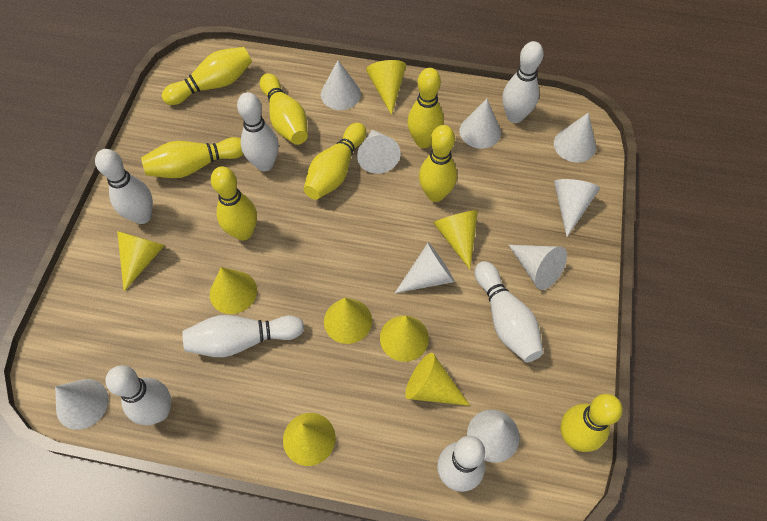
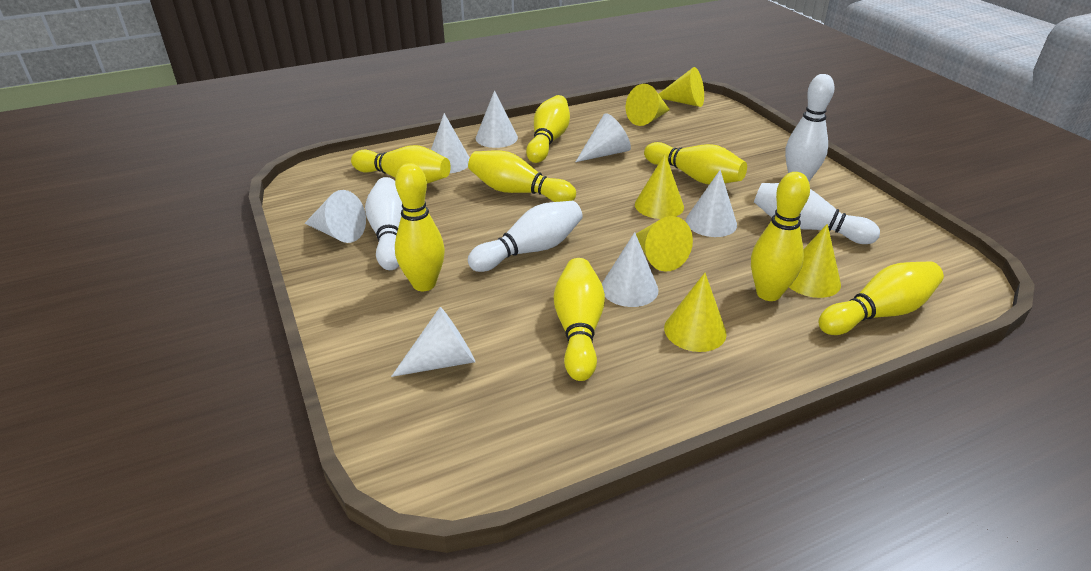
white bowling pin: 7 -> 4
white cone: 9 -> 7
yellow cone: 8 -> 6

